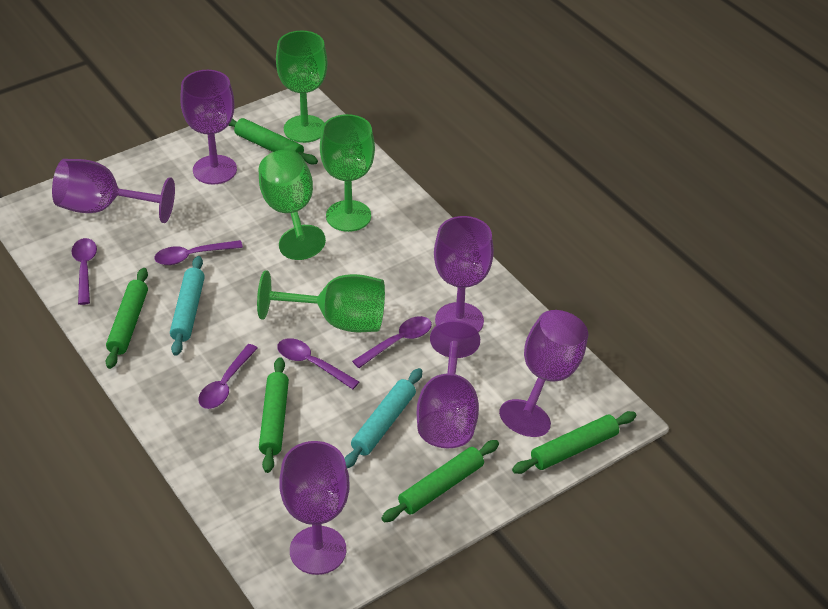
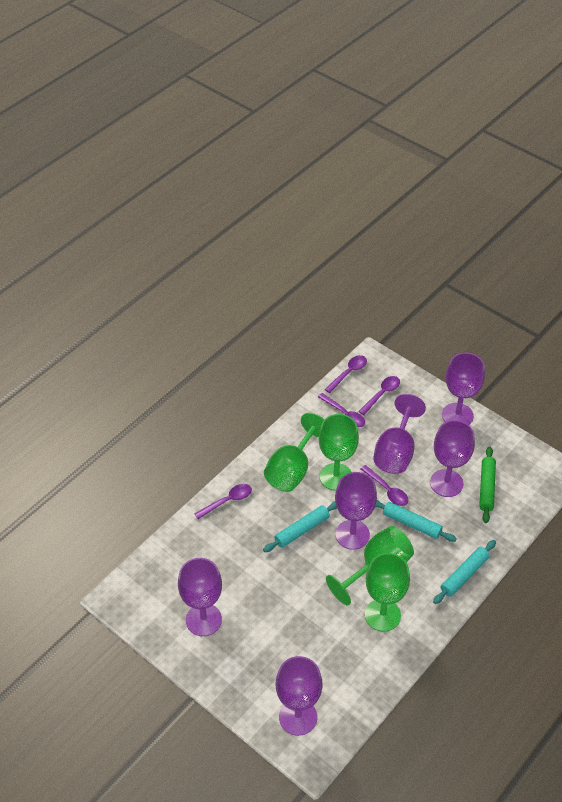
green rolling pin: 5 -> 1
turquoise rolling pin: 2 -> 3

